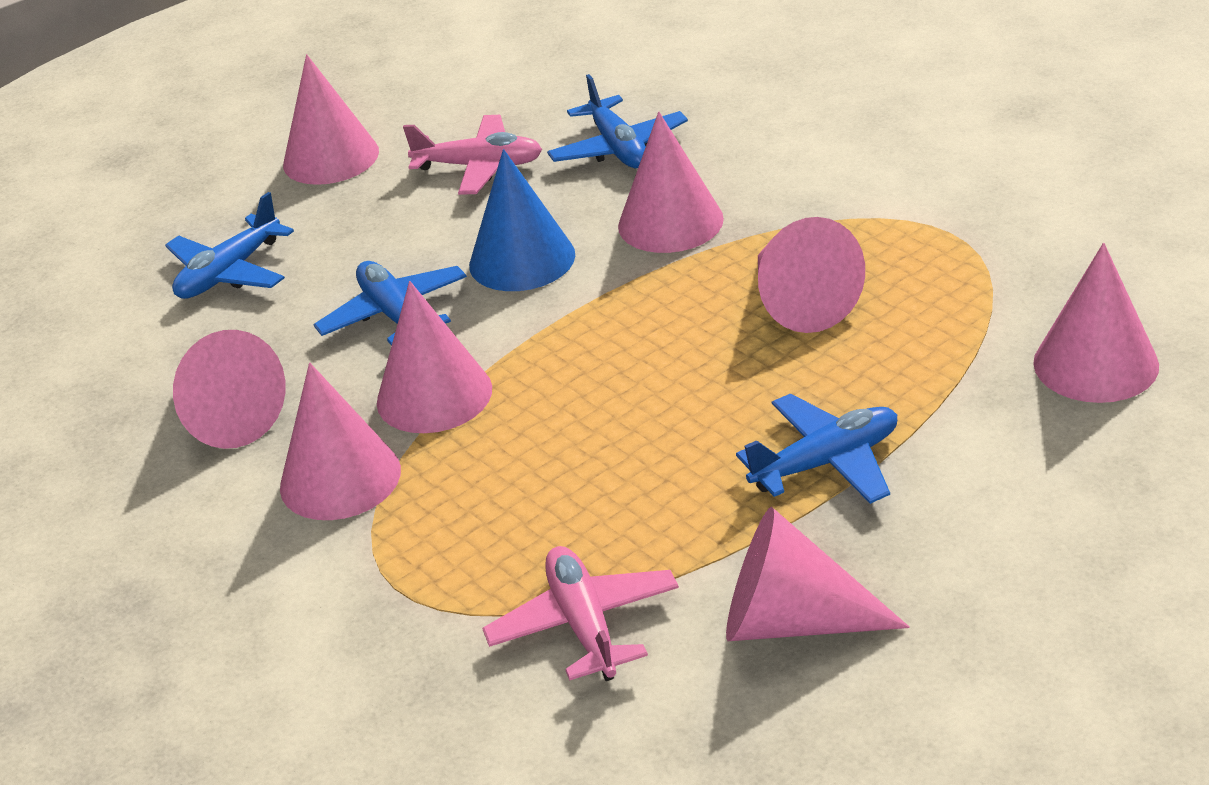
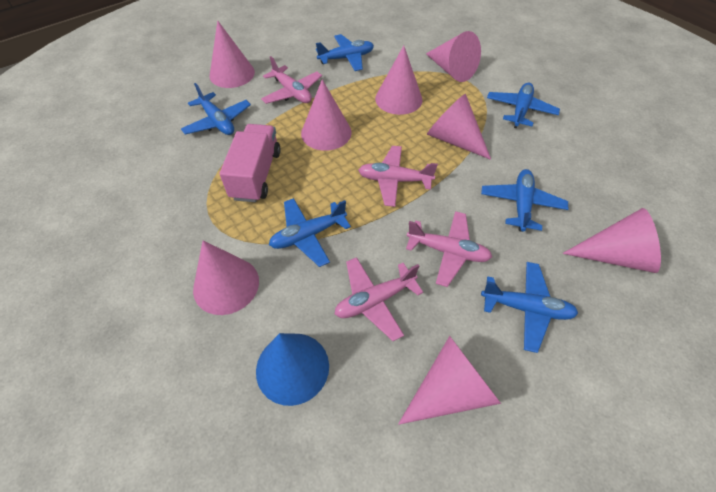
blue plane: 4 -> 6
pink plane: 2 -> 4
pink truck: 0 -> 1

